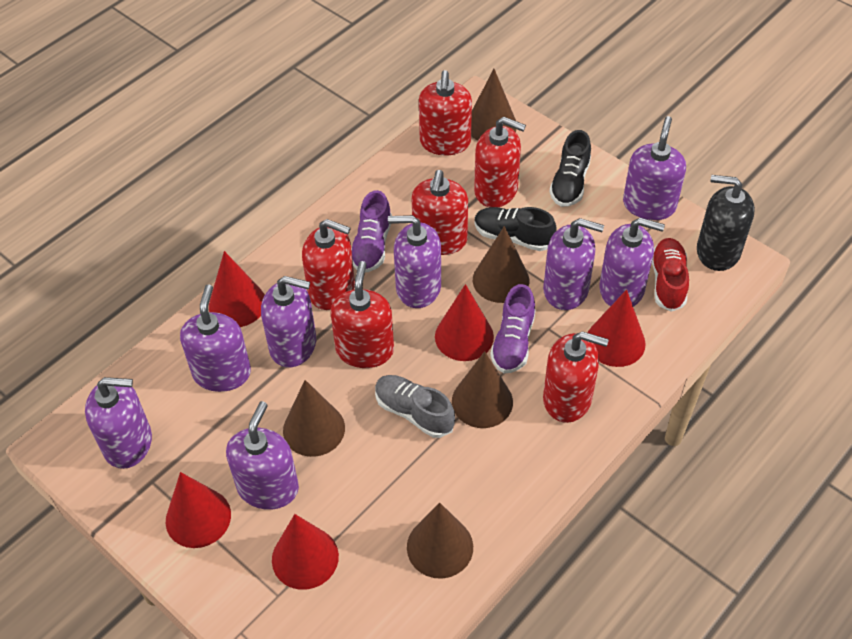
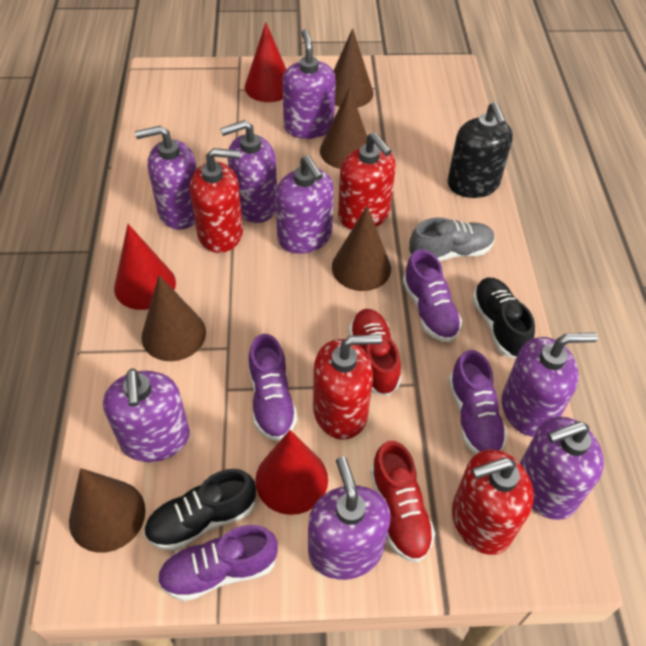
purple shoe: 2 -> 4
red cone: 5 -> 3
red shoe: 1 -> 2
red soap dispenser: 6 -> 4

